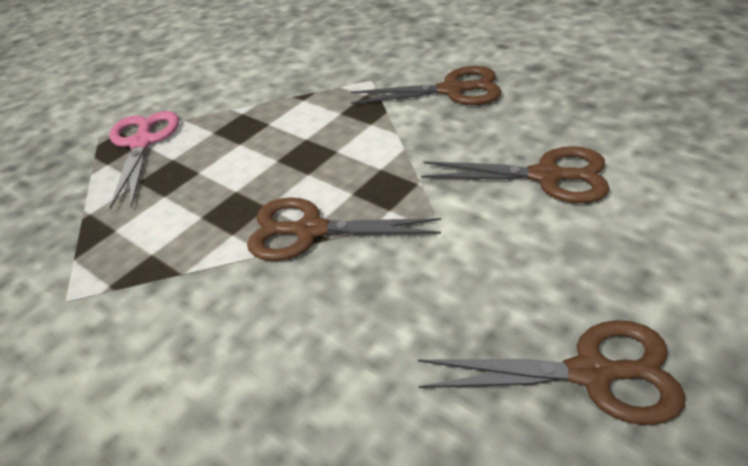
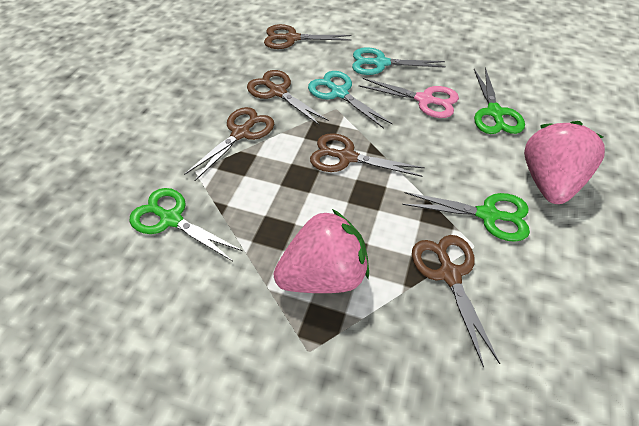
brown scissors: 4 -> 5
green scissors: 0 -> 3
pink strawberry: 0 -> 2
turquoise scissors: 0 -> 2

